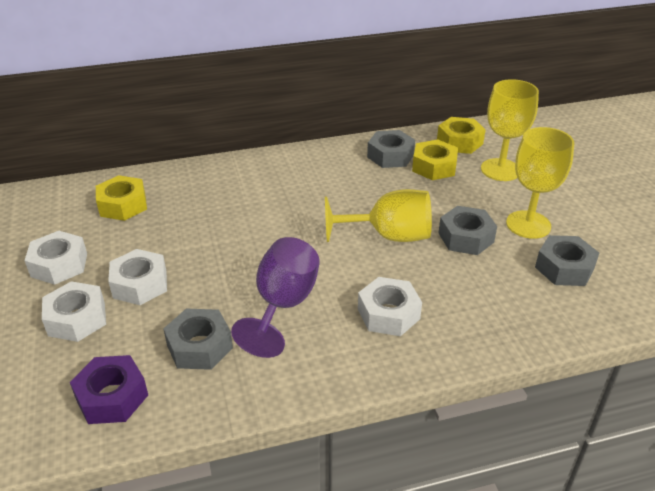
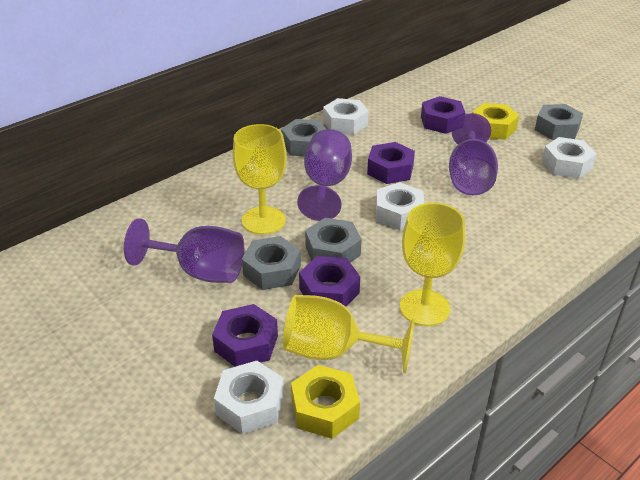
purple goblet: 1 -> 3
purple nut: 1 -> 4
yellow nut: 3 -> 2

